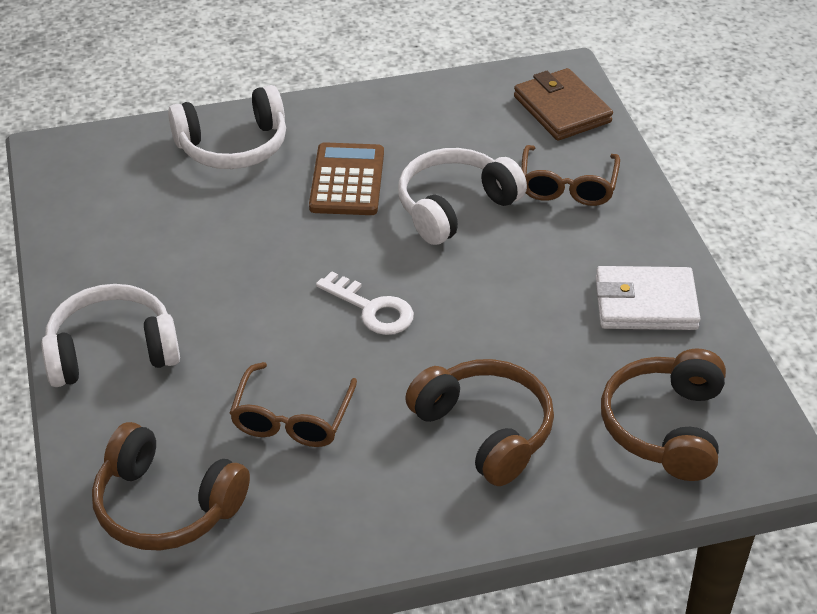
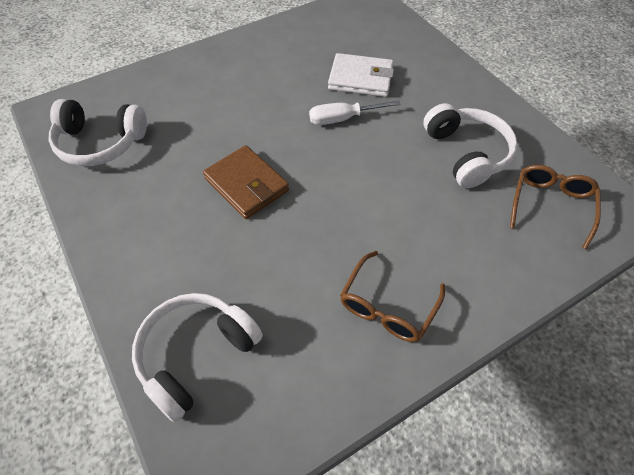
brown calculator: 1 -> 0
brown headphones: 3 -> 0
white key: 1 -> 0
white screwdriver: 0 -> 1

